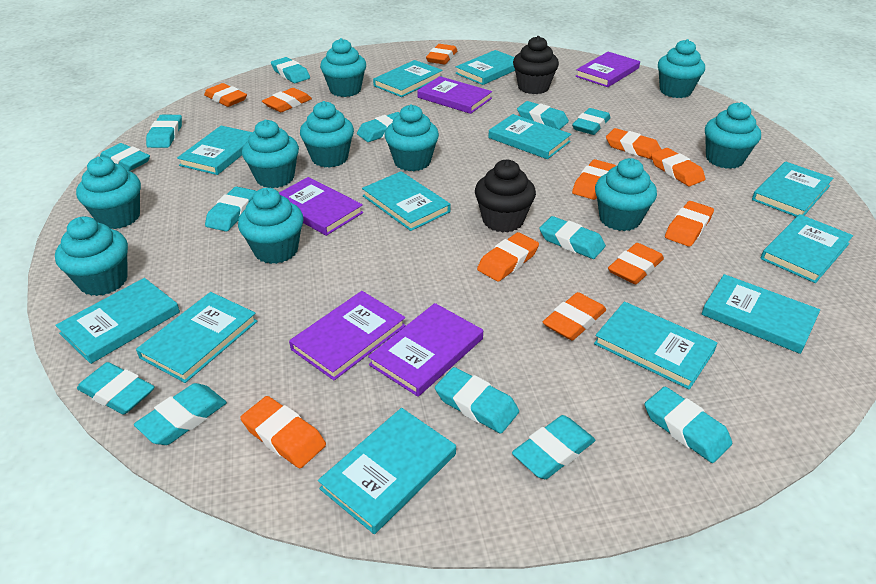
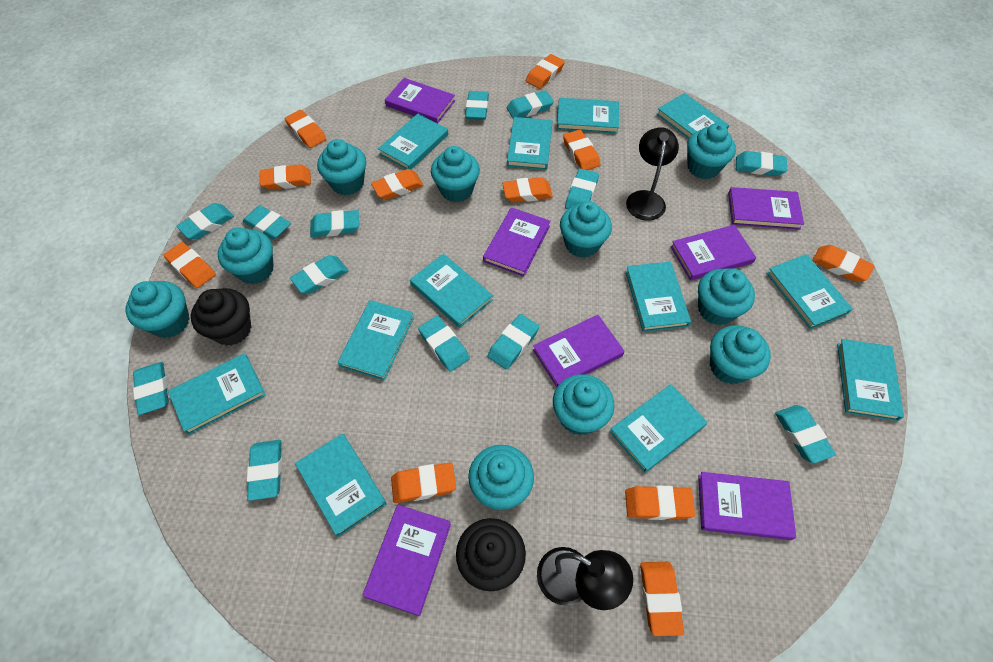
black lamp: 0 -> 2
purple book: 5 -> 7

